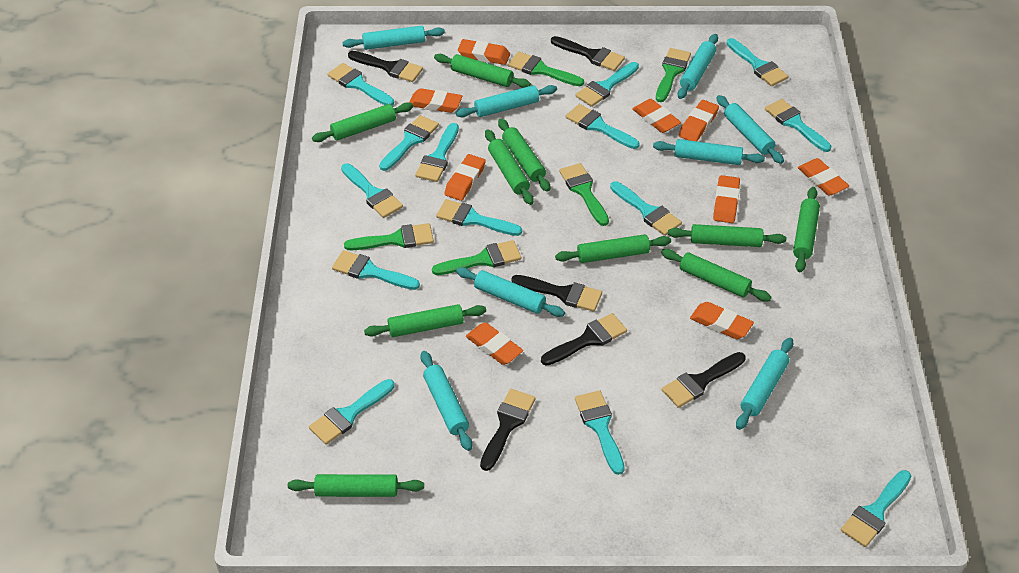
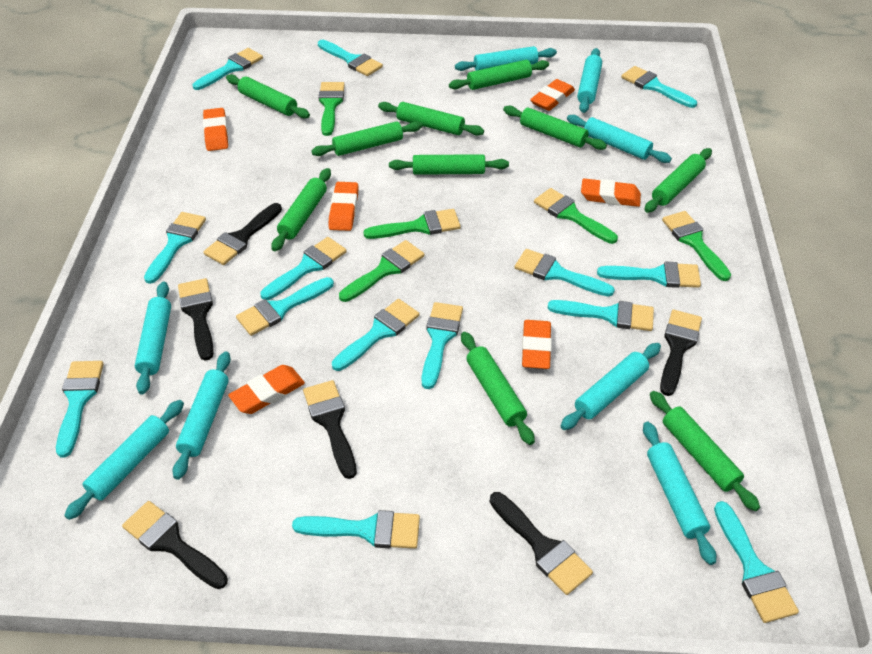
orange eraser: 9 -> 6

